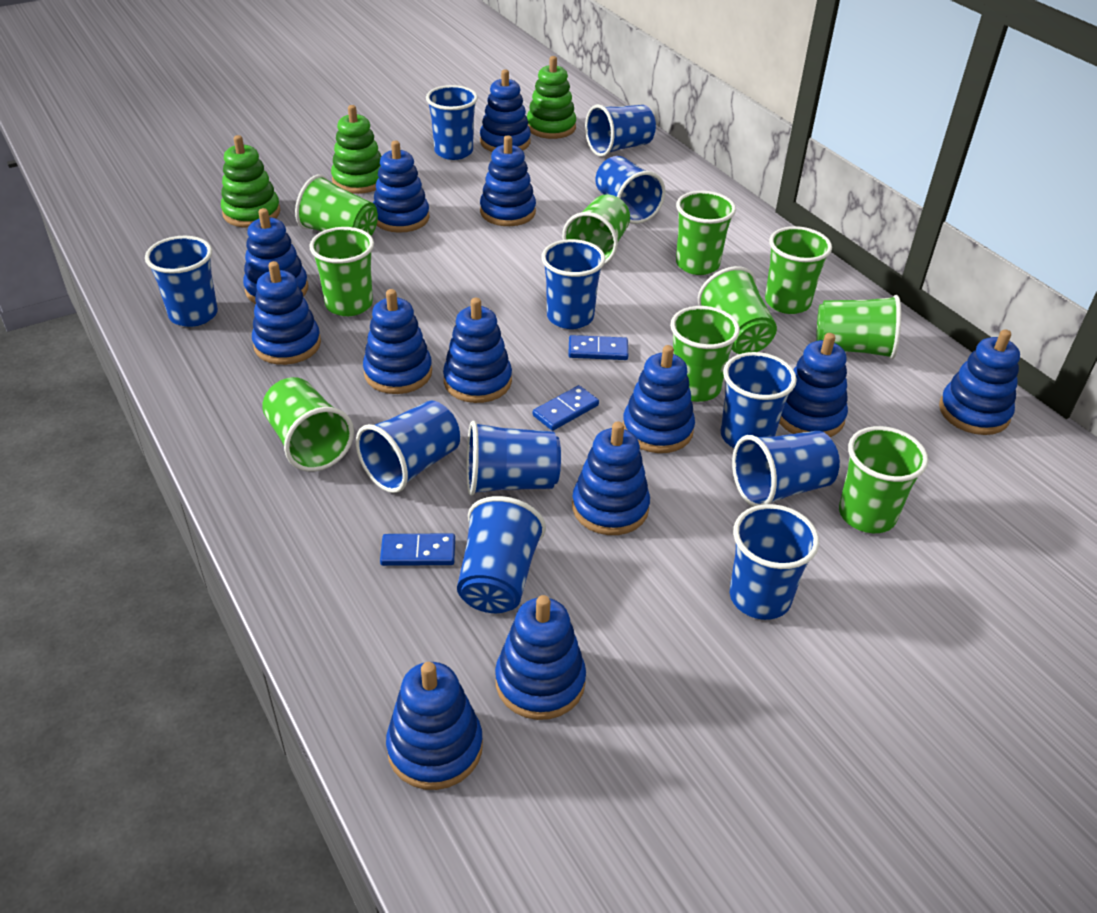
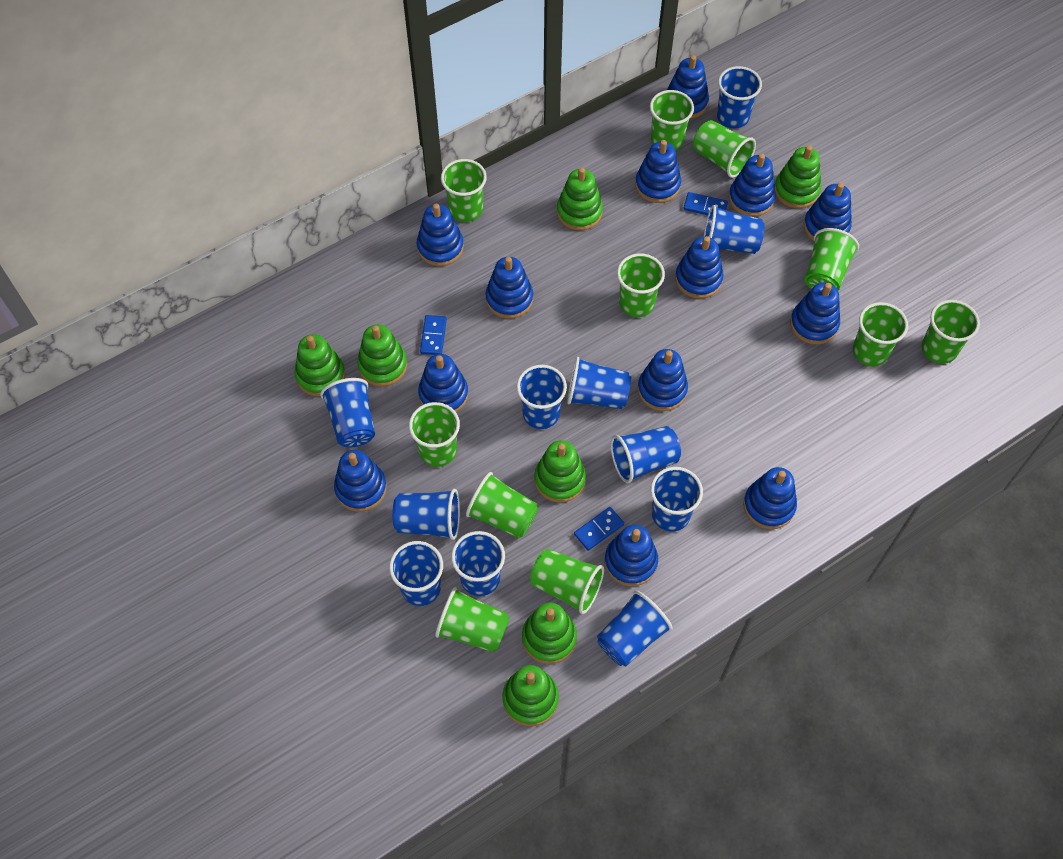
green cup: 10 -> 11
green stacking toy: 3 -> 7

